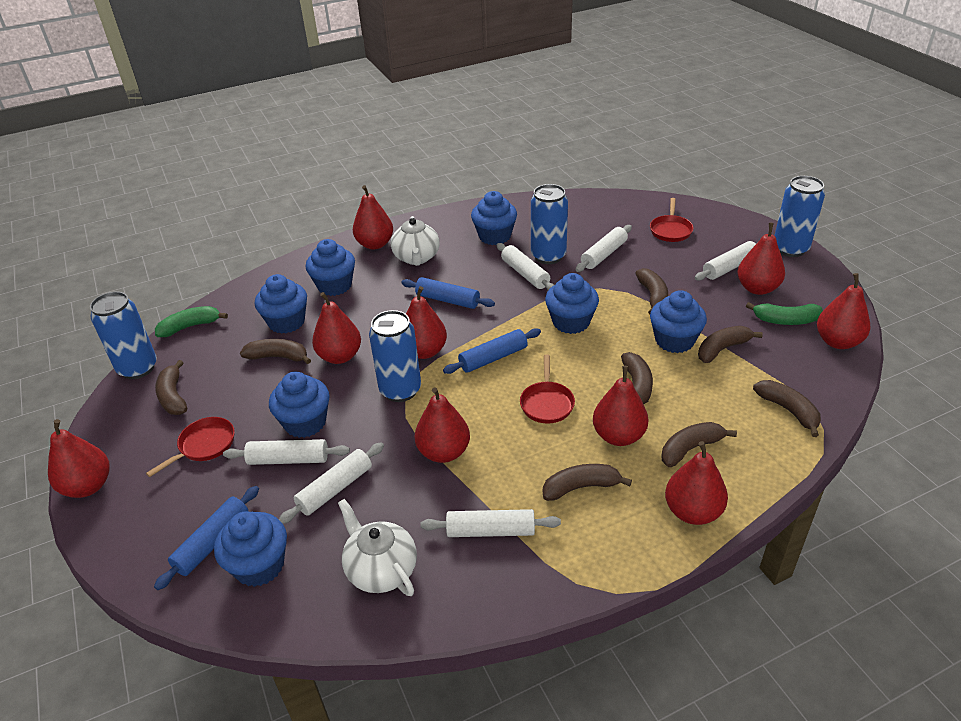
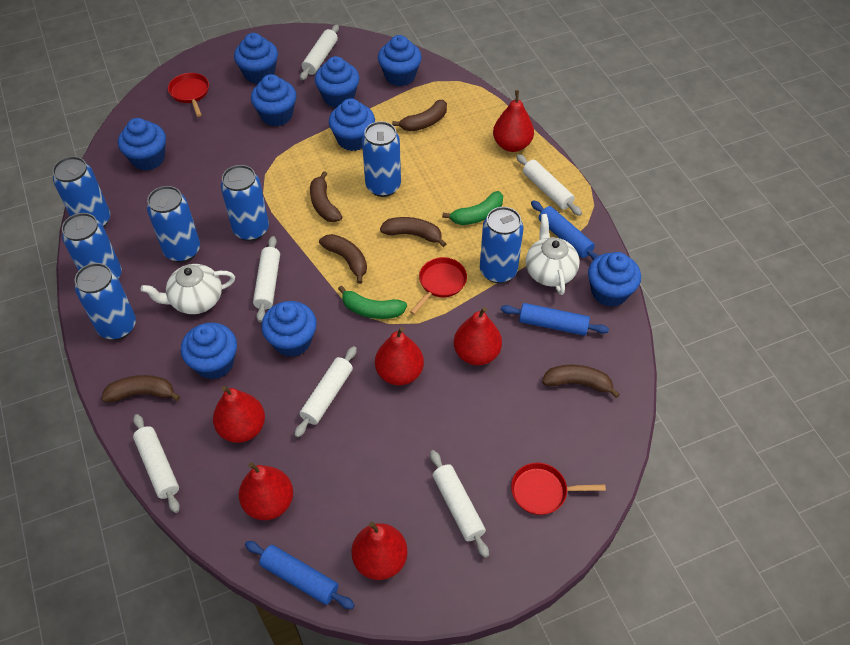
blue can: 4 -> 7
blue cupcake: 7 -> 9
brown banana: 8 -> 6
red pear: 9 -> 6

